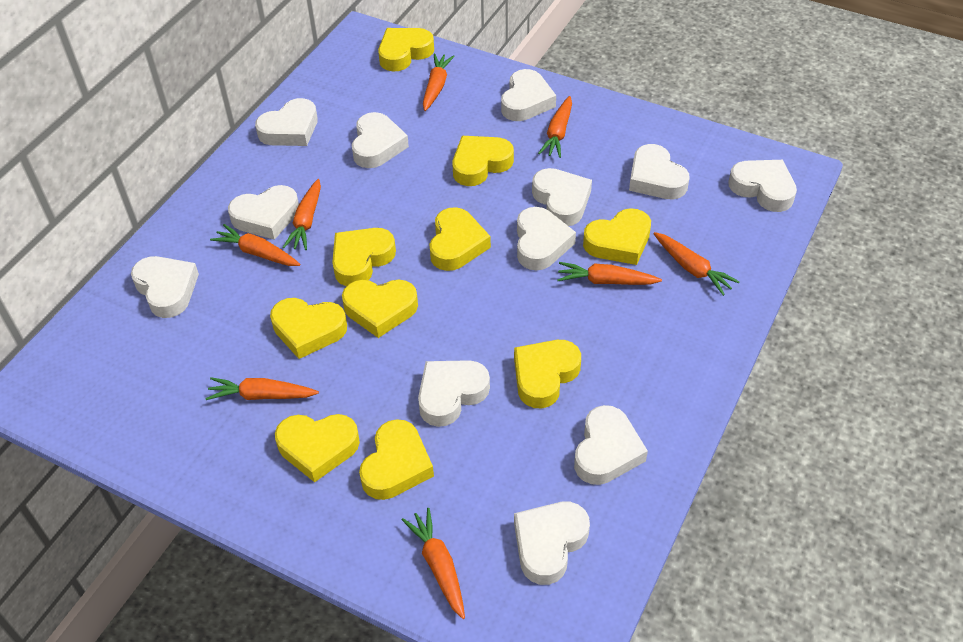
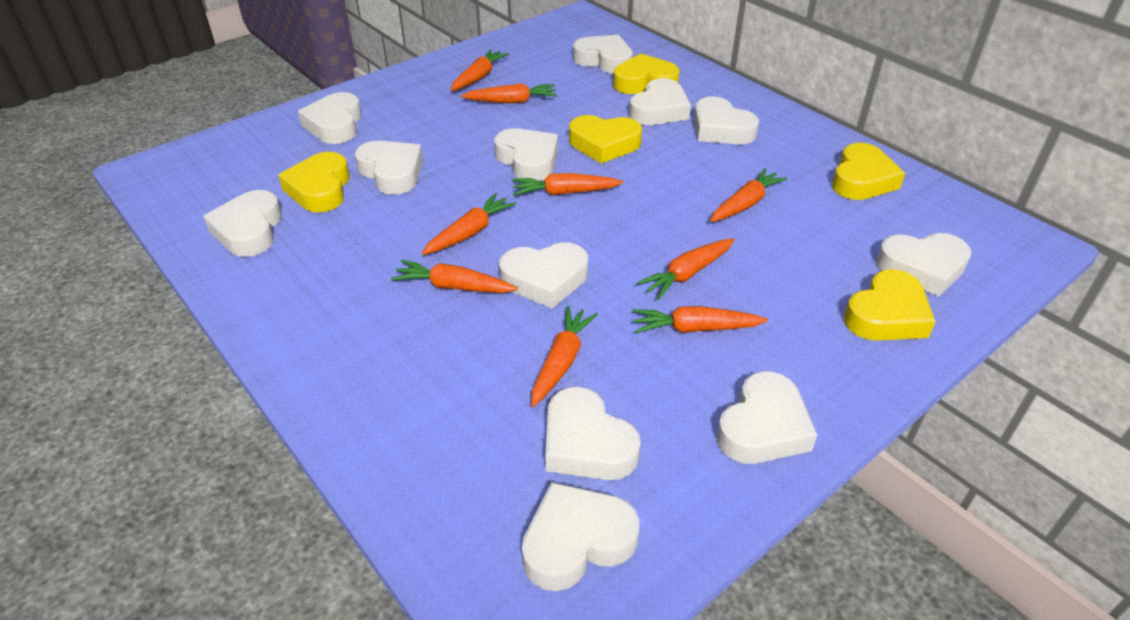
orange carrot: 8 -> 9
yellow heart: 10 -> 5

